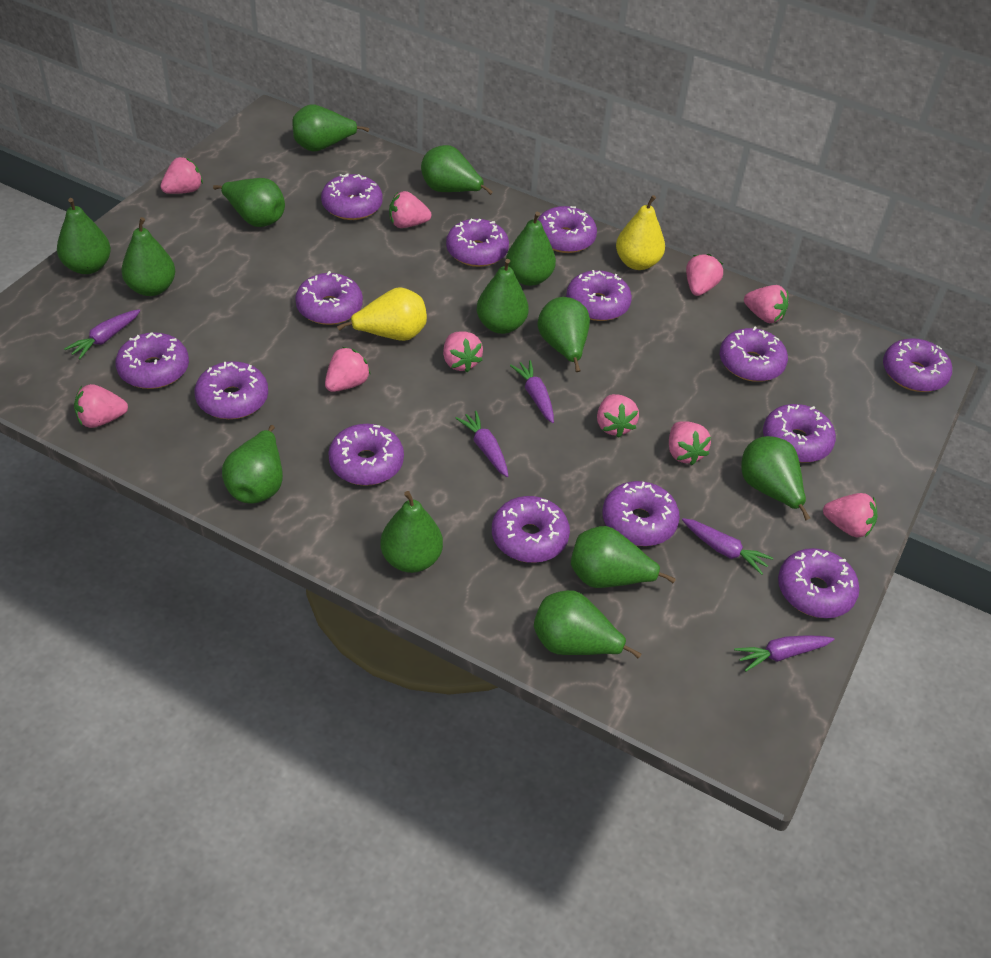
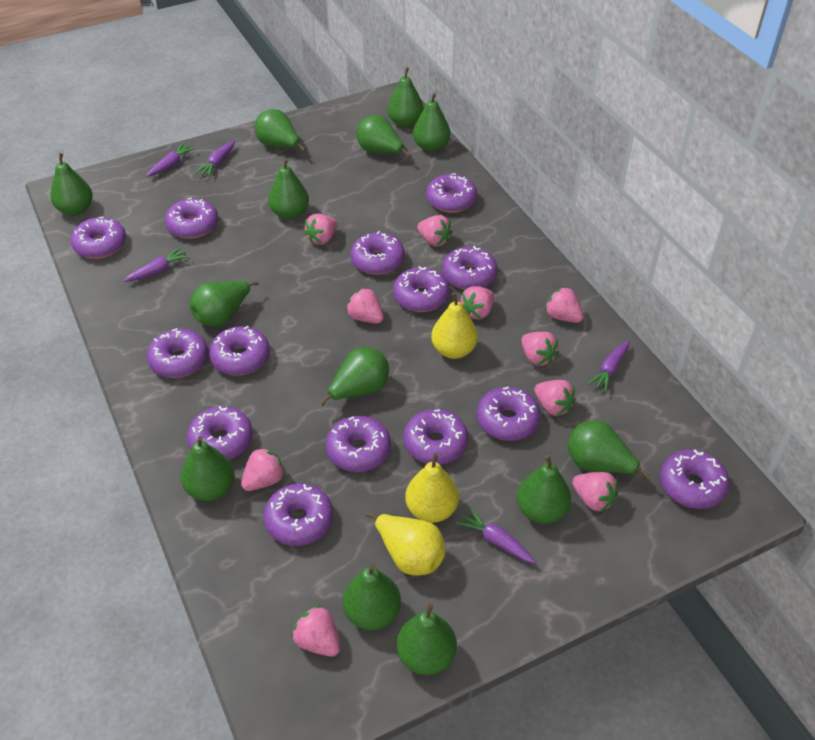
yellow pear: 2 -> 3

